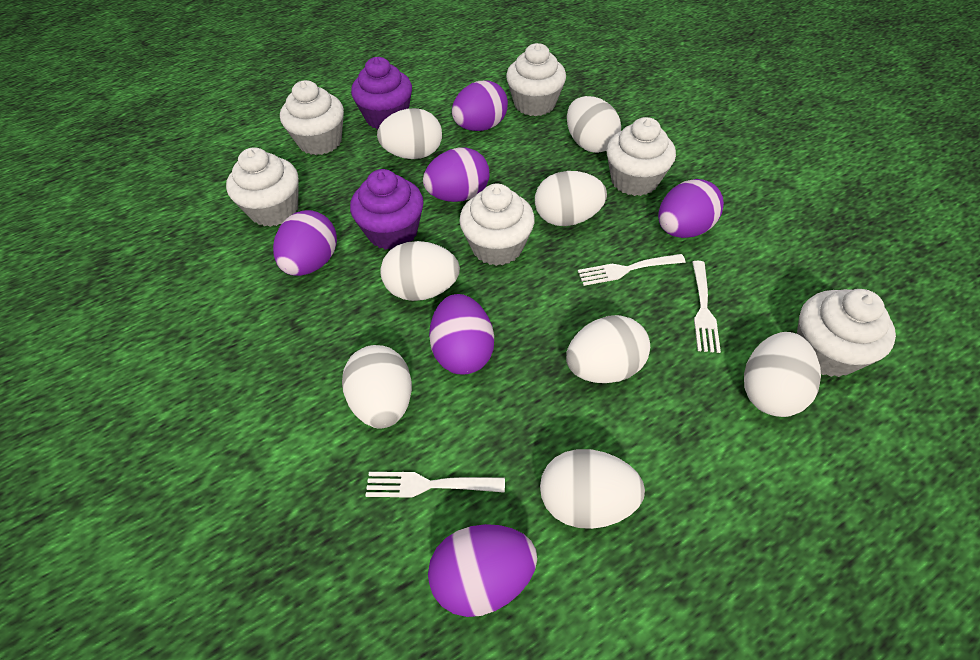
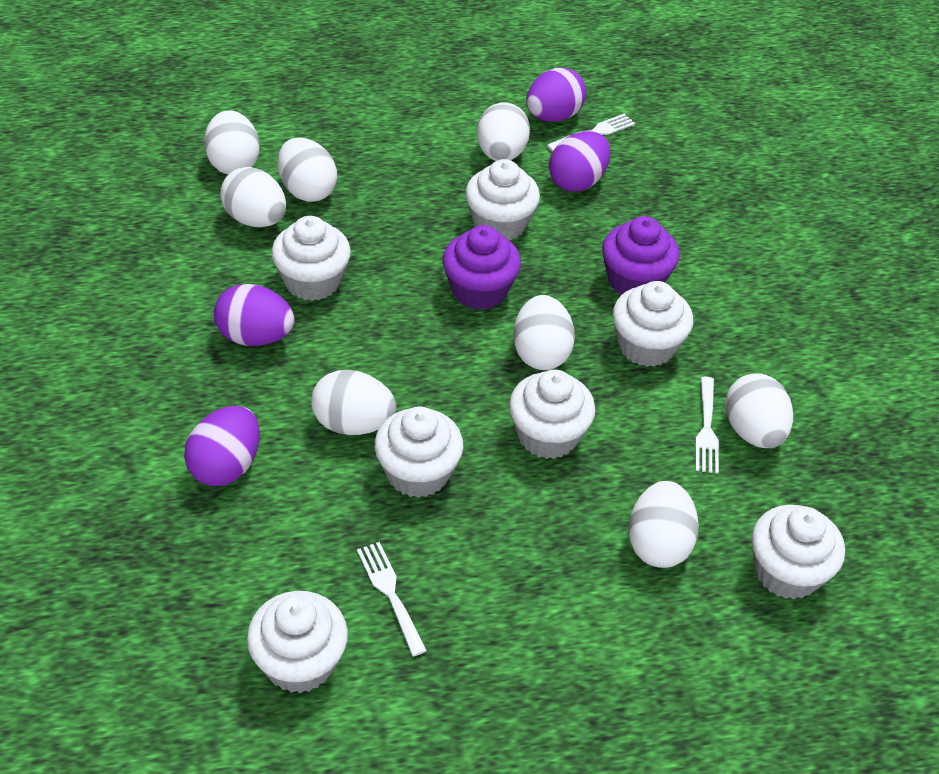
purple egg: 6 -> 4
white cupcake: 6 -> 7

